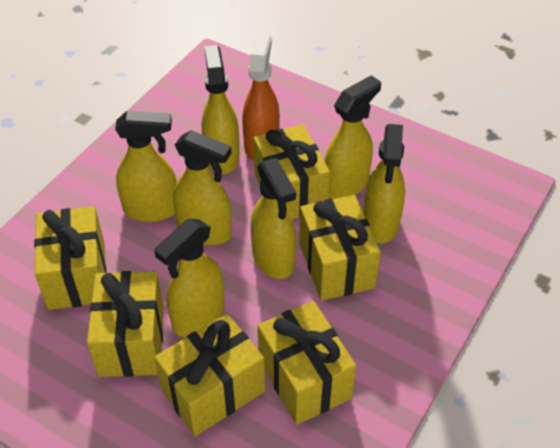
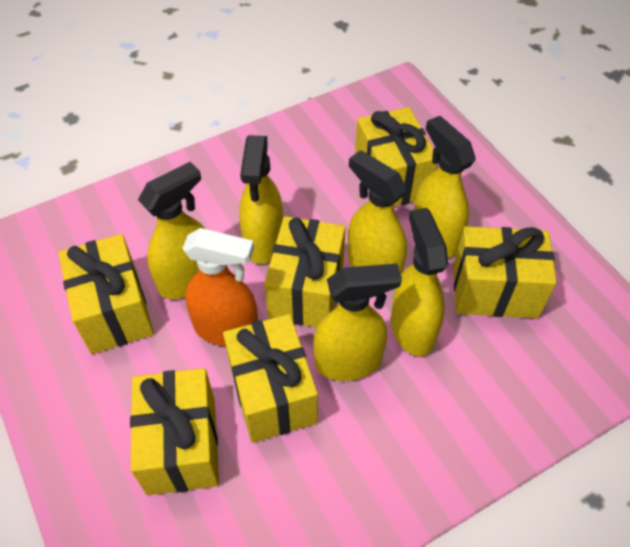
yellow spray bottle: 7 -> 6

